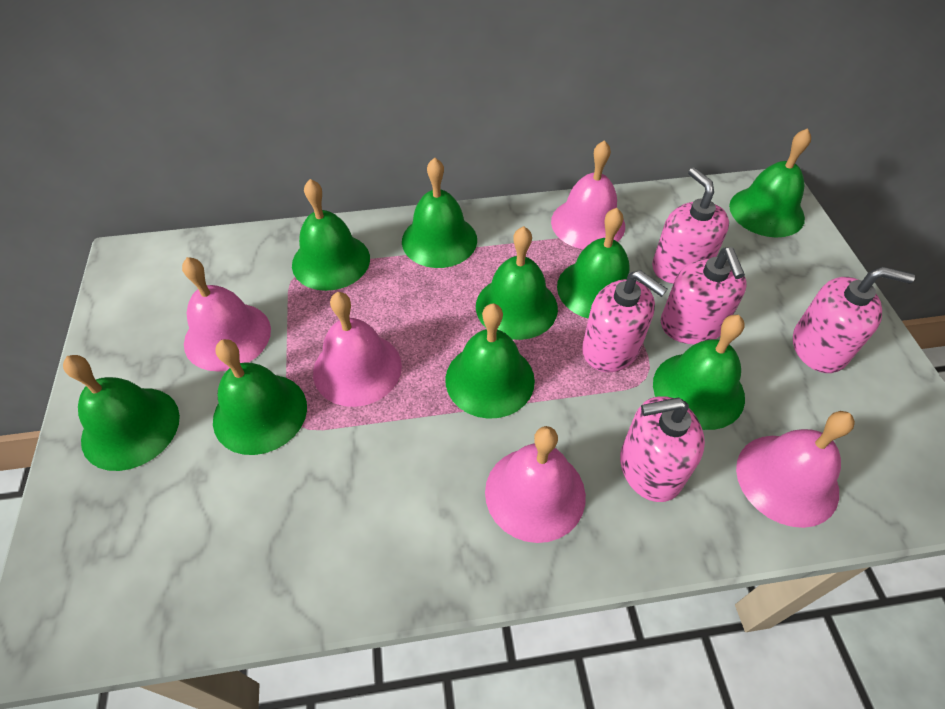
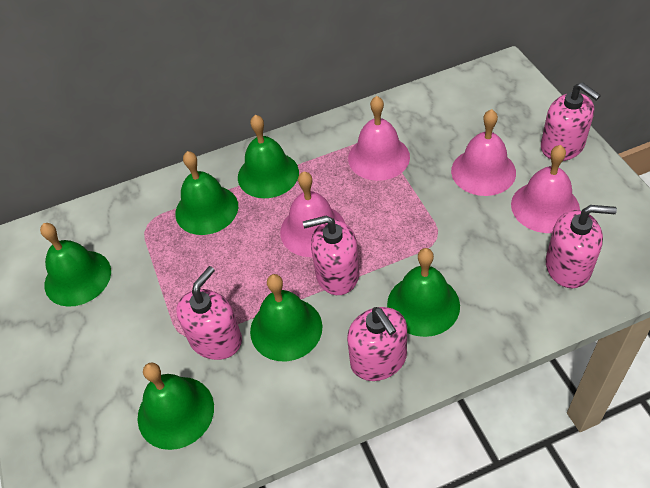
green bell: 9 -> 6
pink bell: 5 -> 4

